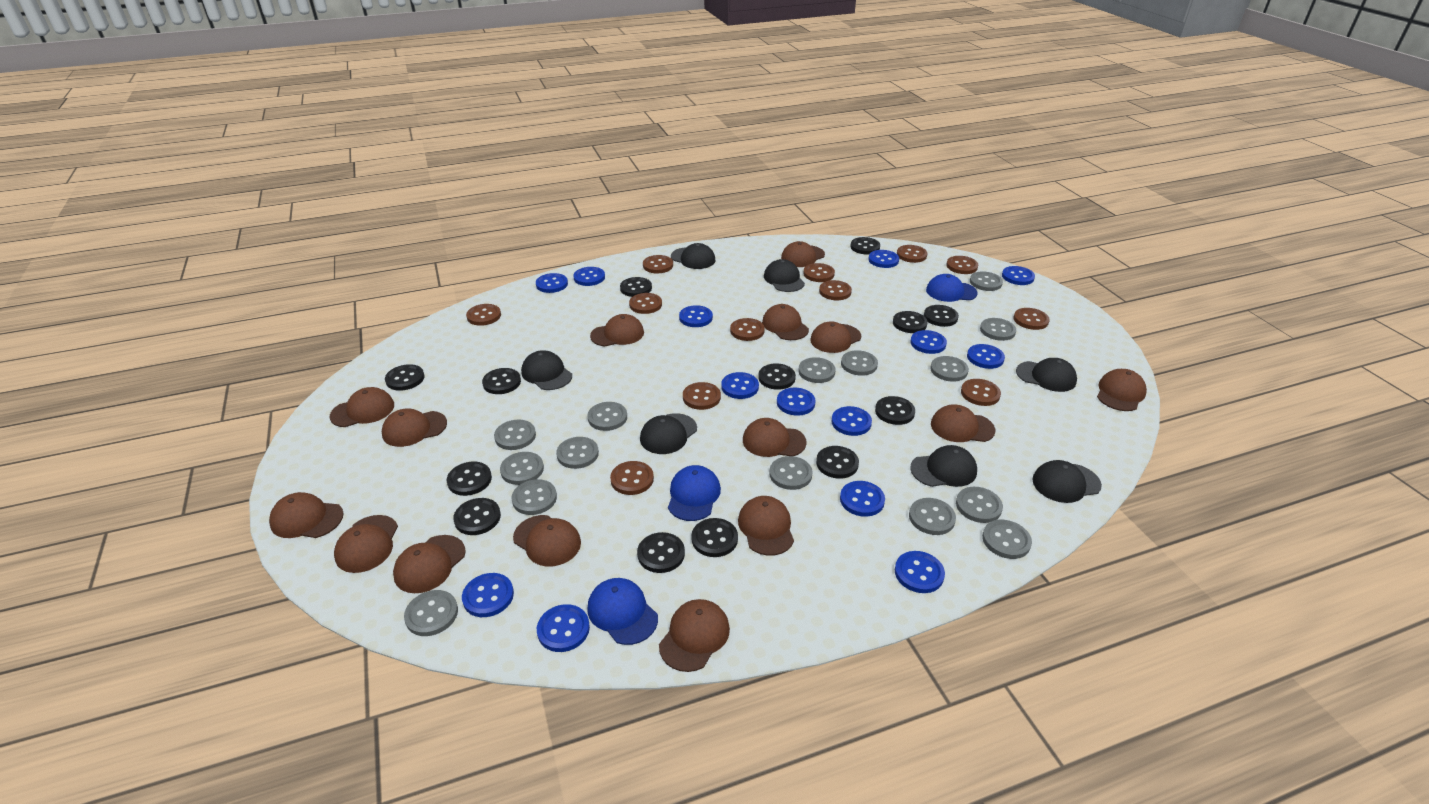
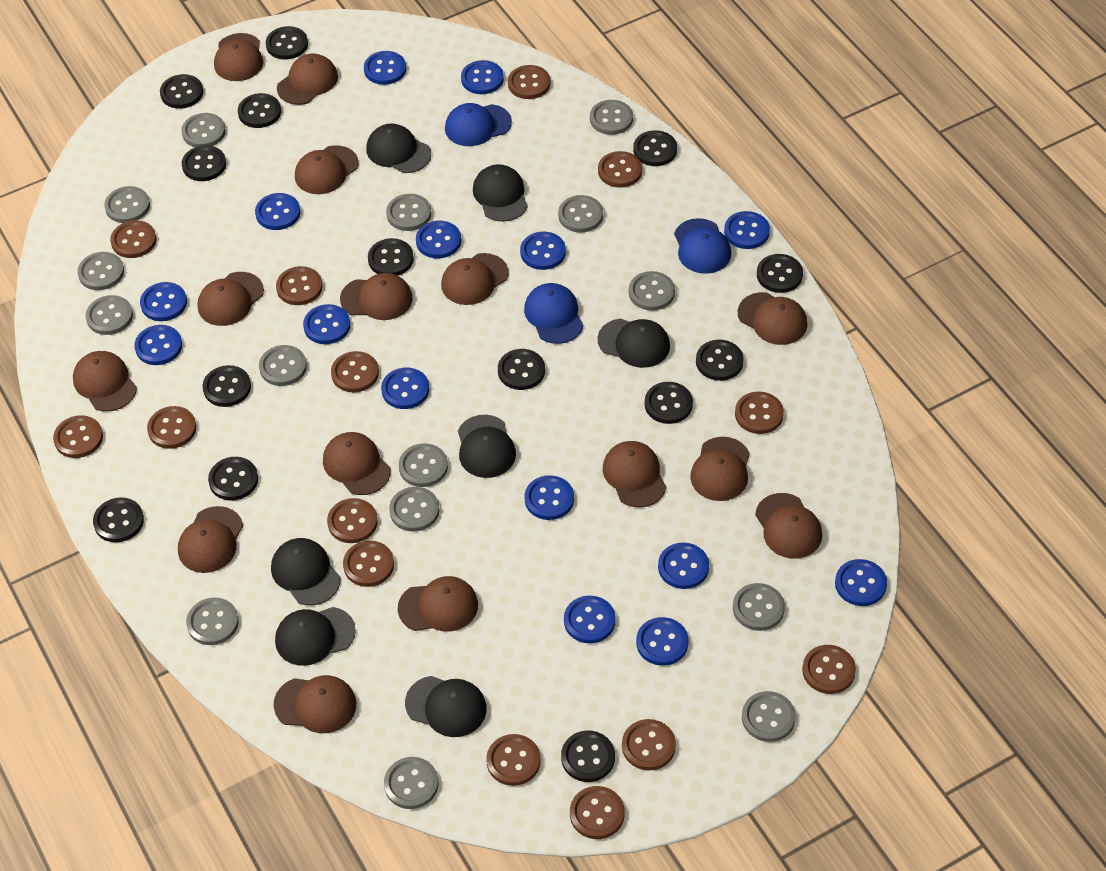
black button: 13 -> 14
blue button: 14 -> 15
brown button: 12 -> 14

